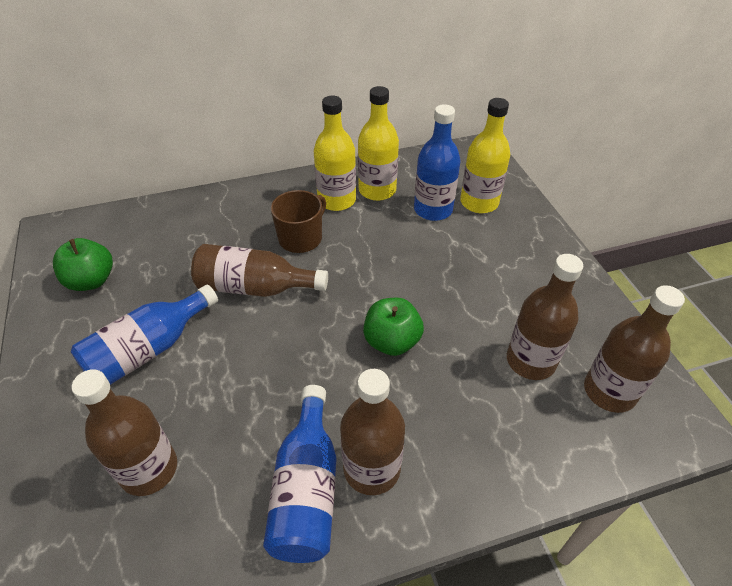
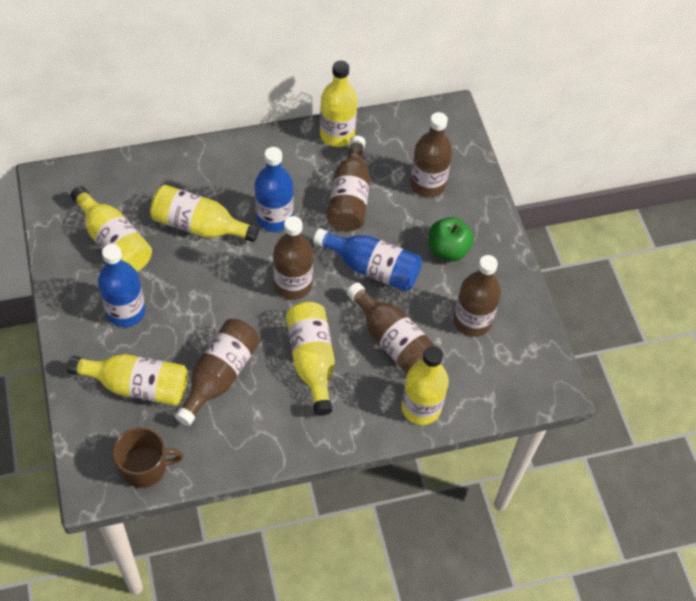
brown bottle: 5 -> 6
green apple: 2 -> 1
yellow bottle: 3 -> 6

